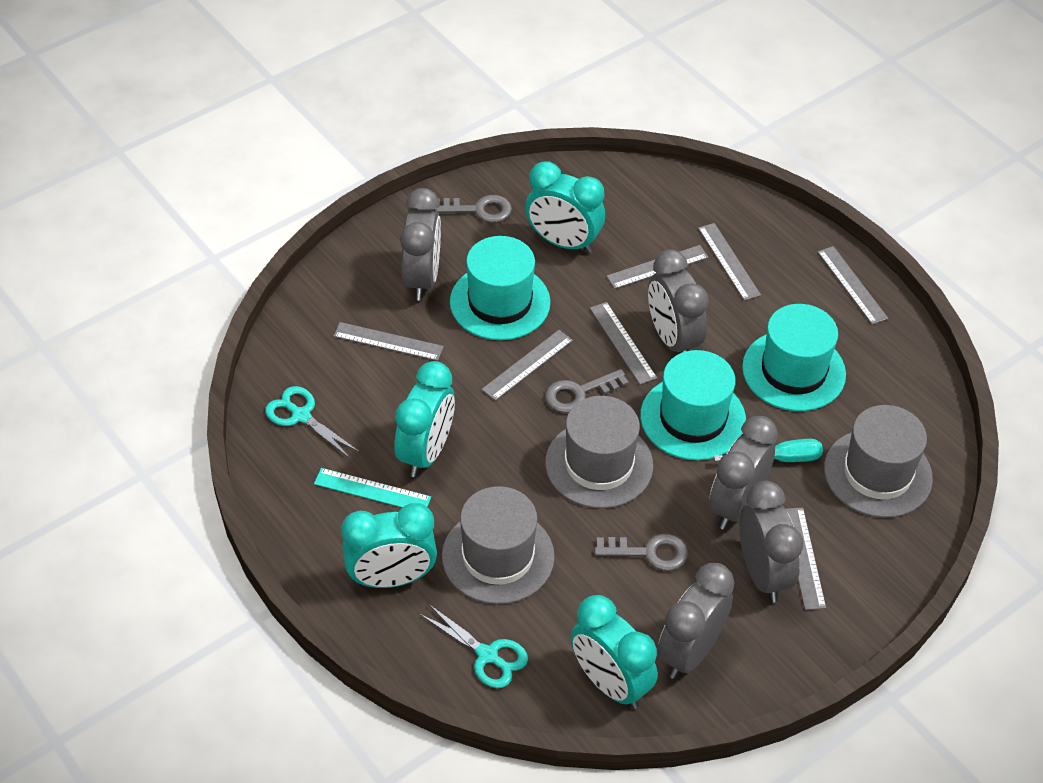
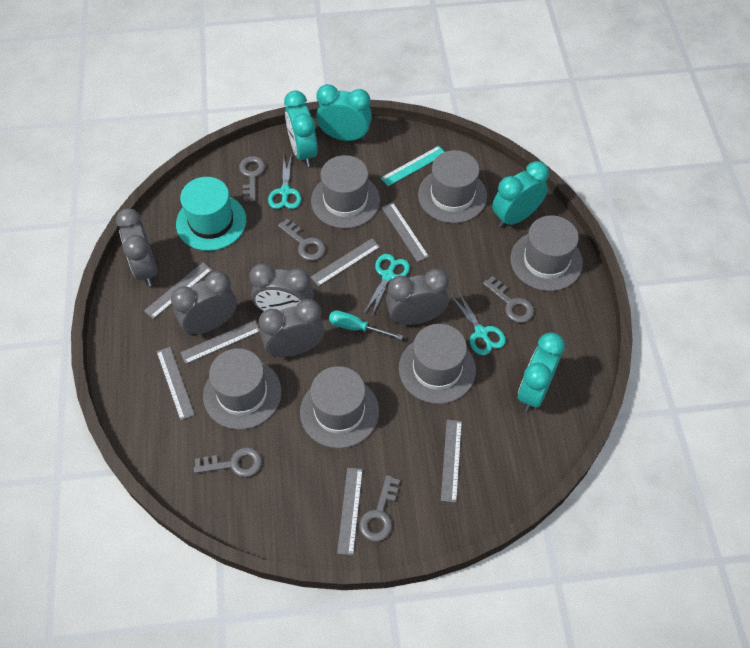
grey hat: 3 -> 6
grey key: 3 -> 5
turquoise hat: 3 -> 1
turquoise scissors: 2 -> 3

